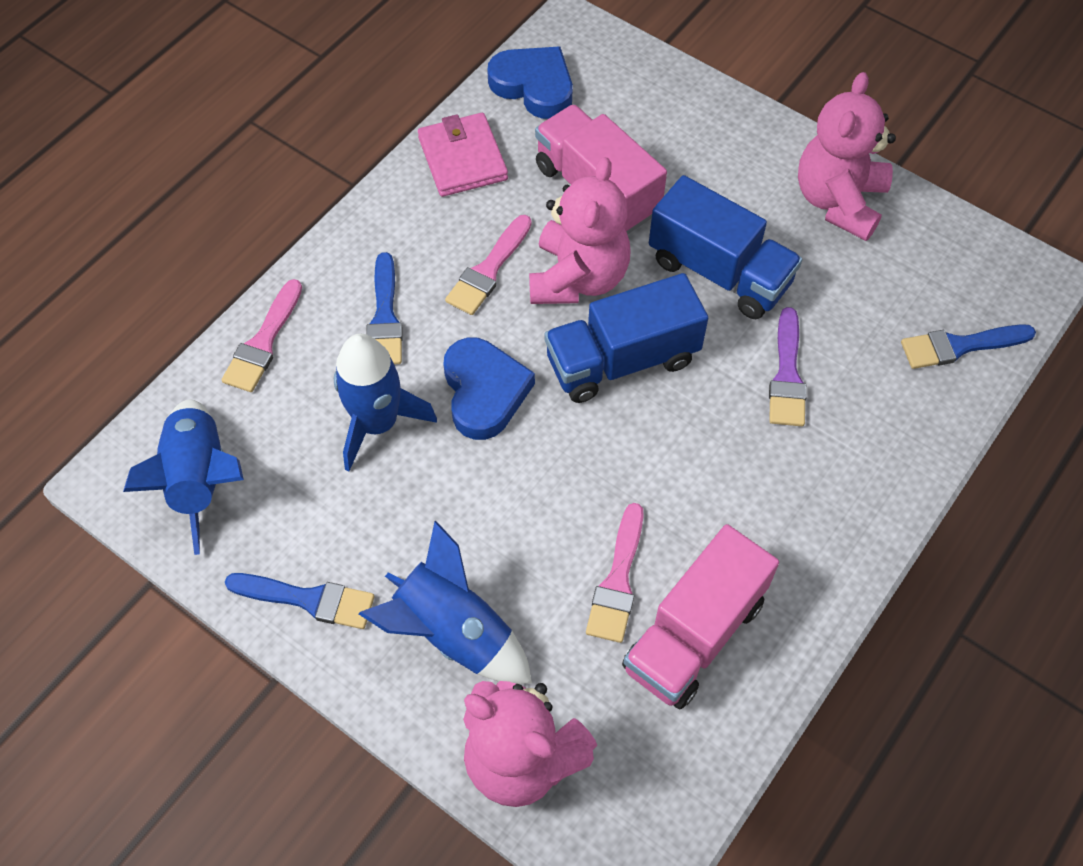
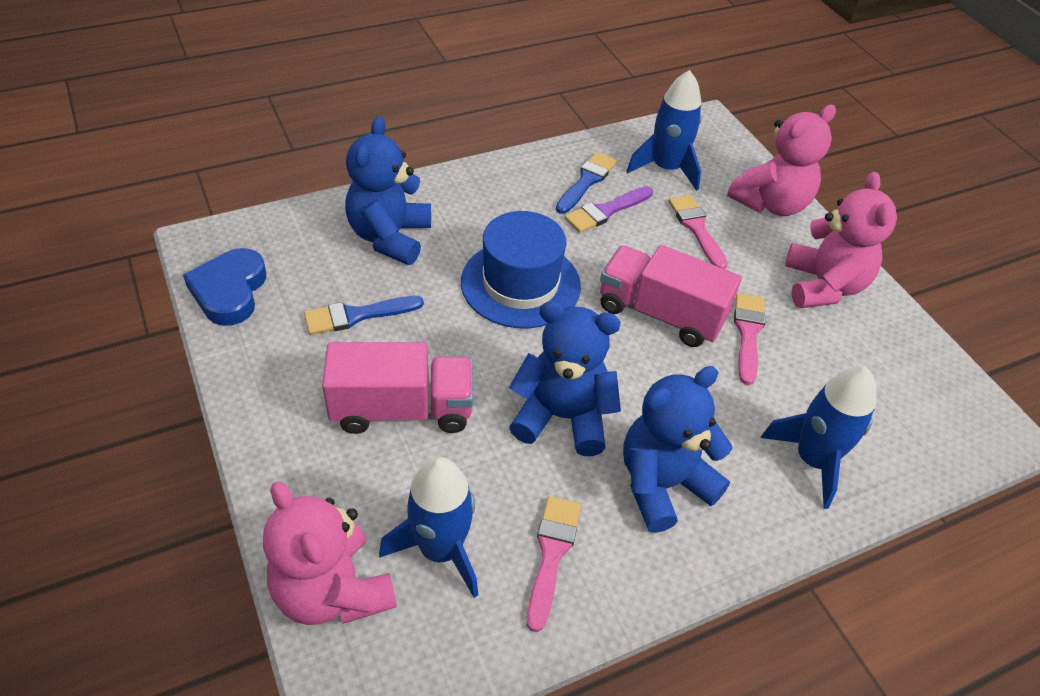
blue brush: 3 -> 2
blue hat: 0 -> 1
blue heart: 2 -> 1
blue teddy bear: 0 -> 3
blue truck: 2 -> 0
pink wallet: 1 -> 0

